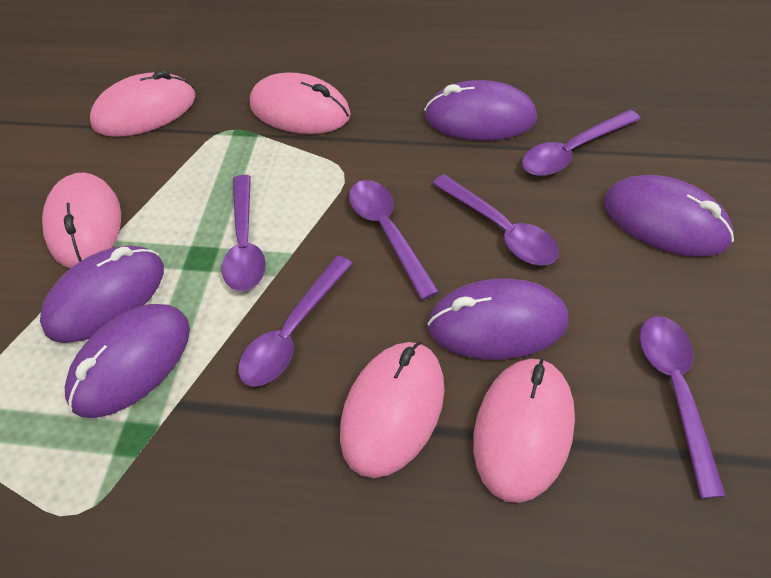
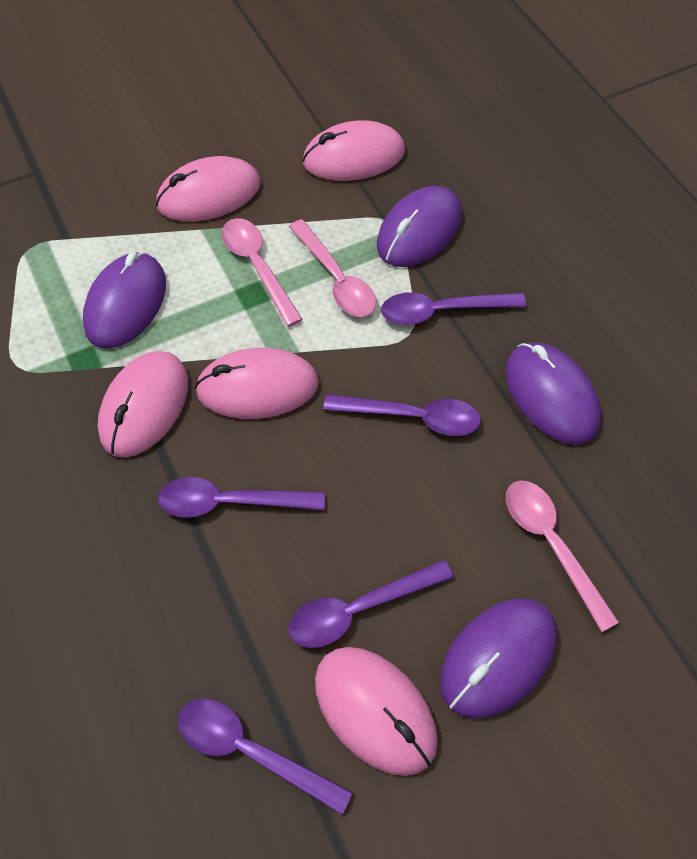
pink spoon: 0 -> 3
purple mouse: 5 -> 4
purple spoon: 6 -> 5

